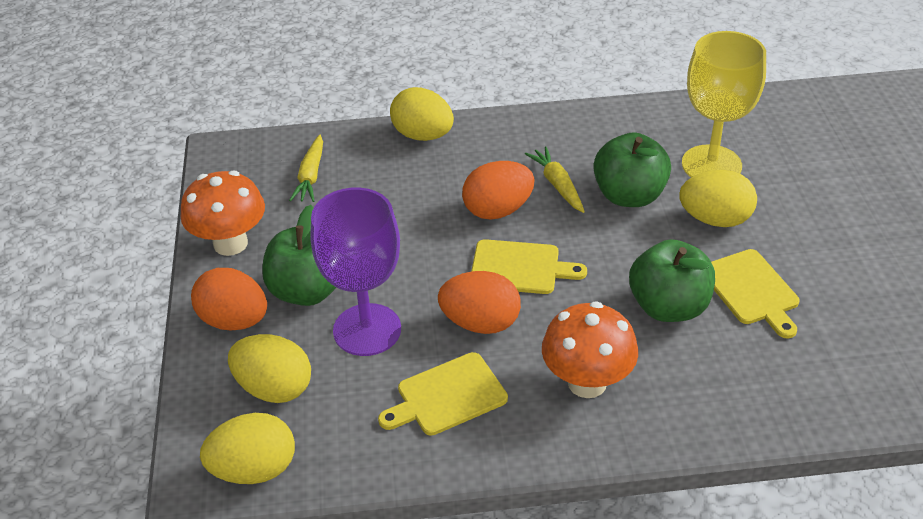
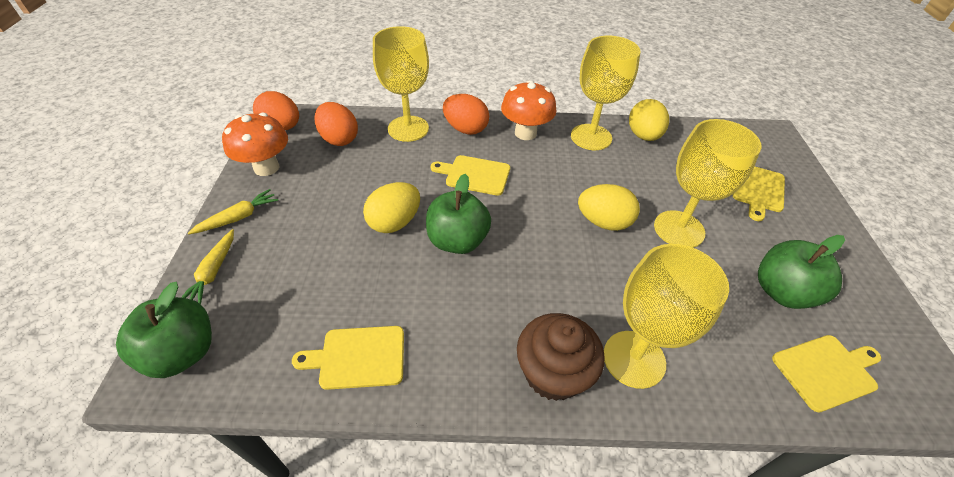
brown cupcake: 0 -> 1
purple goblet: 1 -> 0
yellow cutting board: 3 -> 4
yellow egg: 4 -> 3
yellow goblet: 1 -> 4

